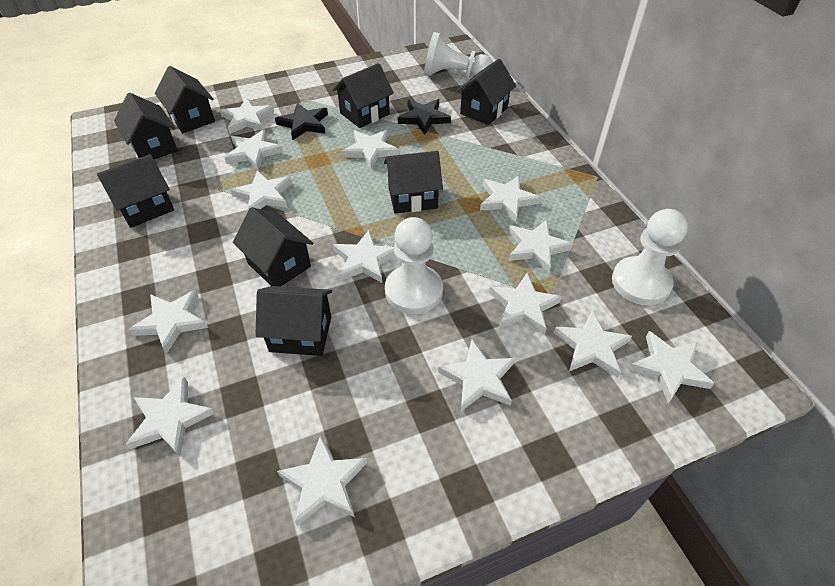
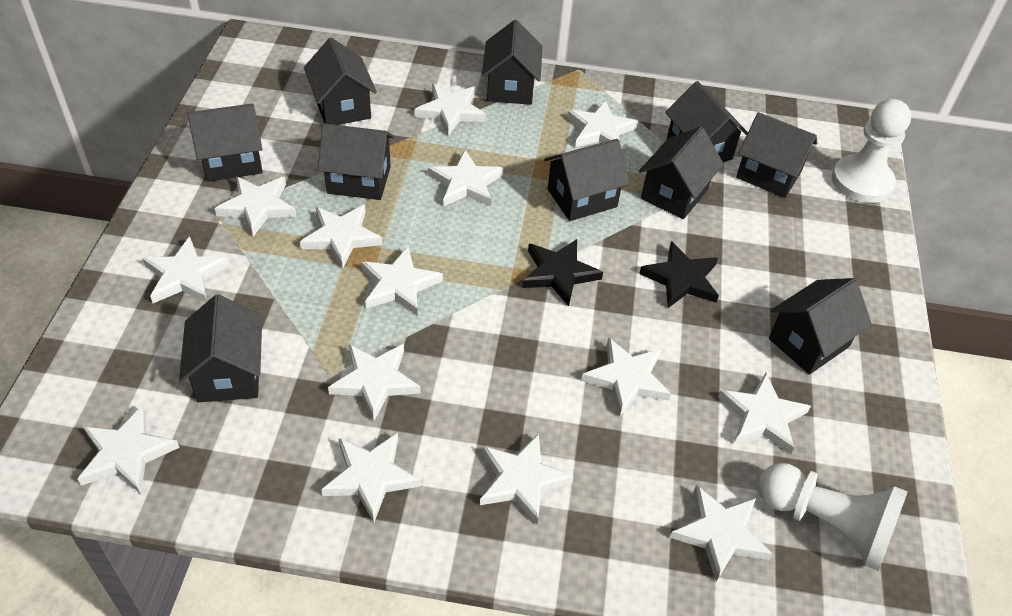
black house: 8 -> 10
white pawn: 3 -> 2

